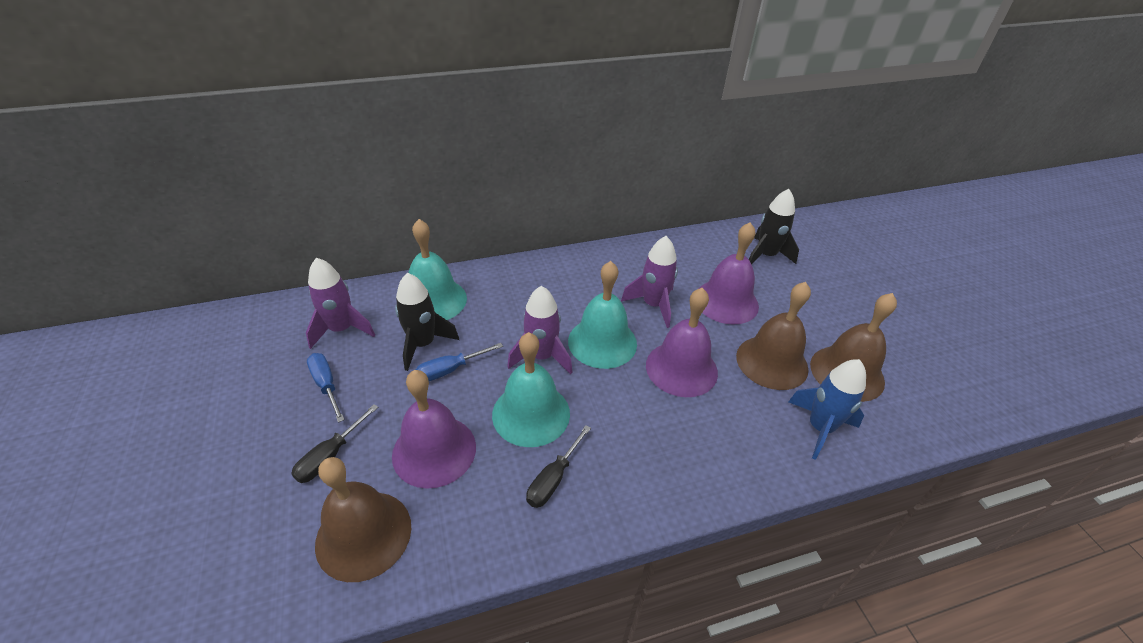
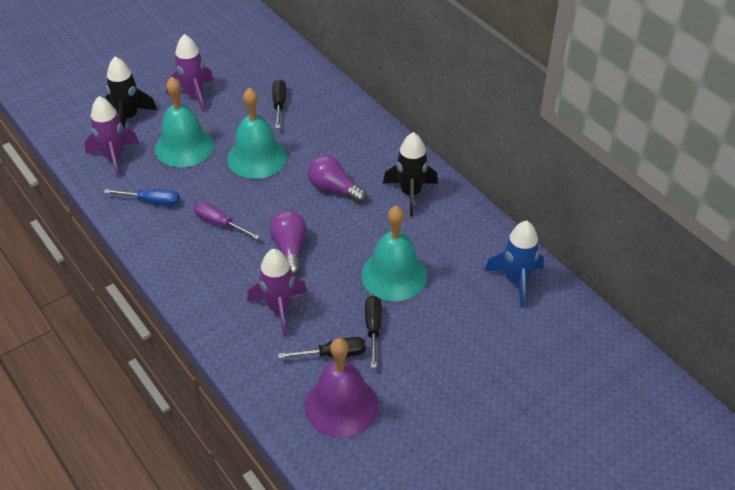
black screwdriver: 2 -> 3
blue screwdriver: 2 -> 1
brown bell: 3 -> 0
purple bell: 3 -> 1
purple light bulb: 0 -> 2
purple screwdriver: 0 -> 1

